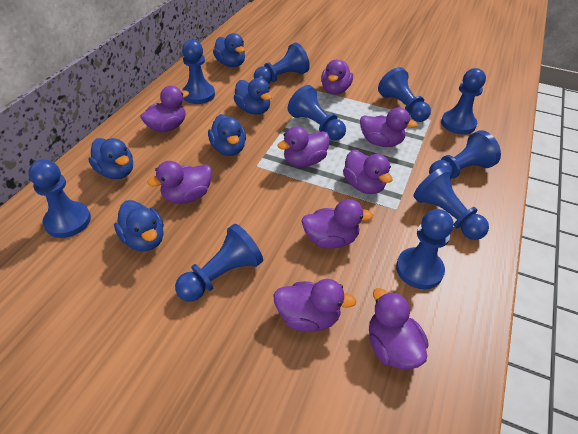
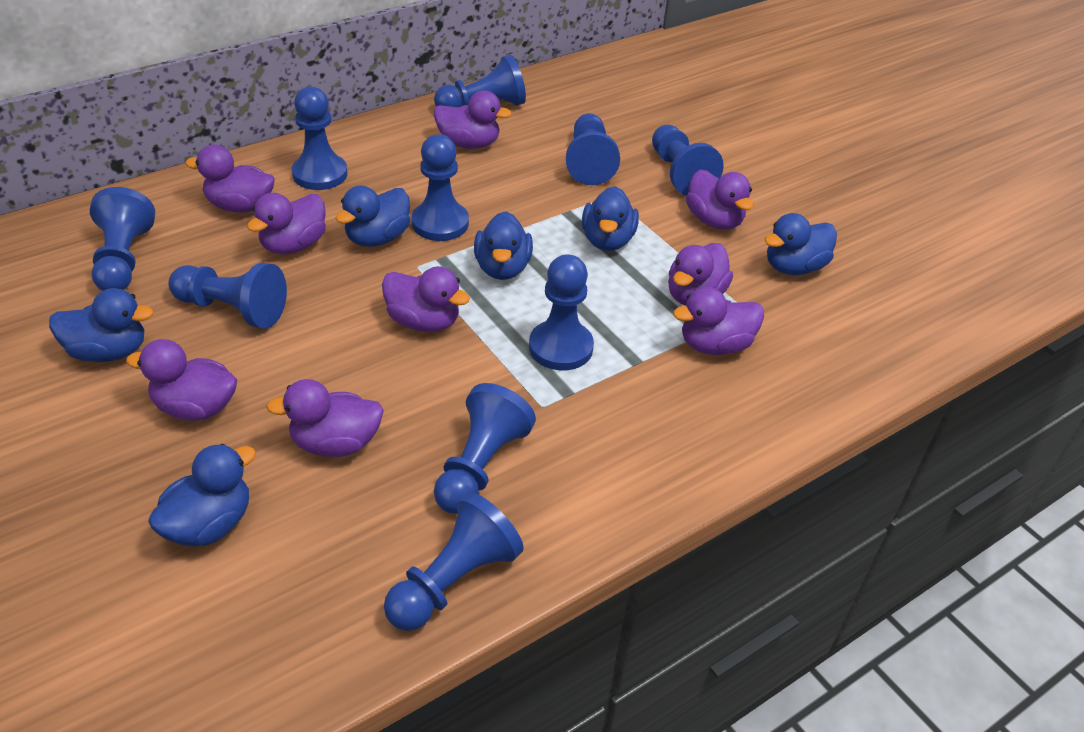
blue duck: 5 -> 6

